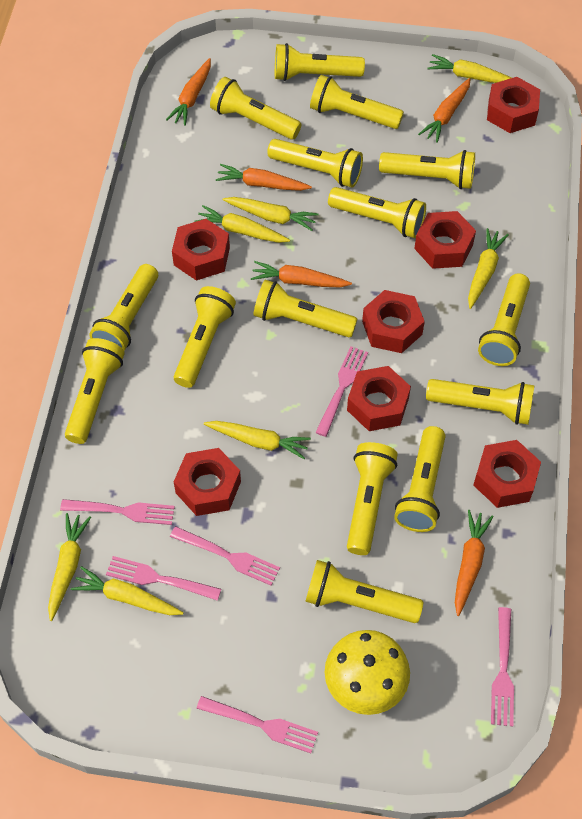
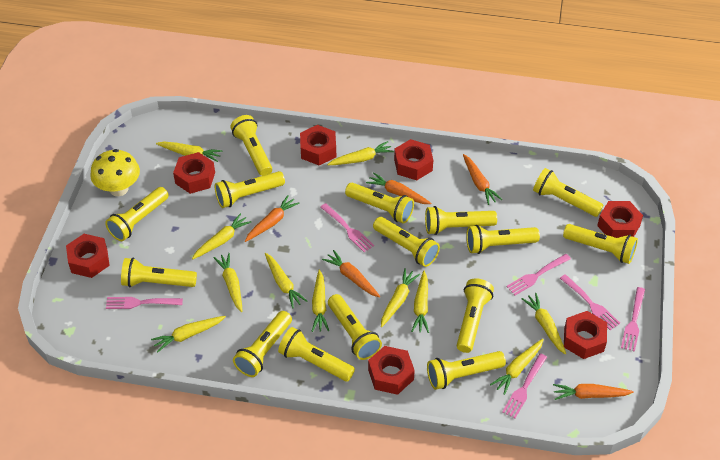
yellow carrot: 7 -> 11

